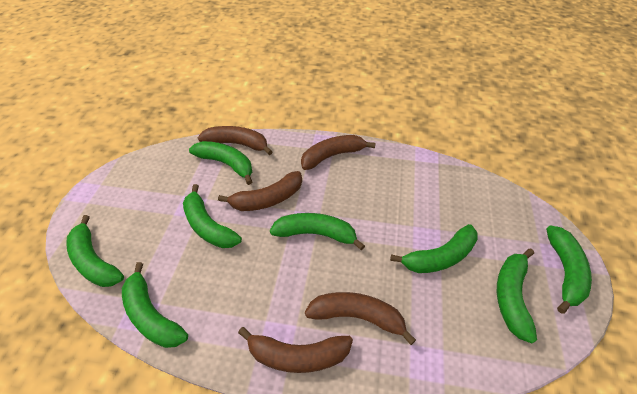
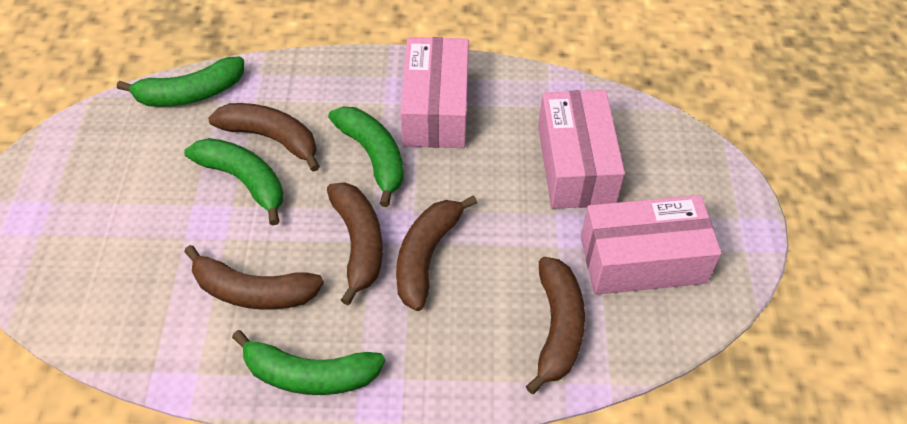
green banana: 8 -> 4
pink box: 0 -> 3

